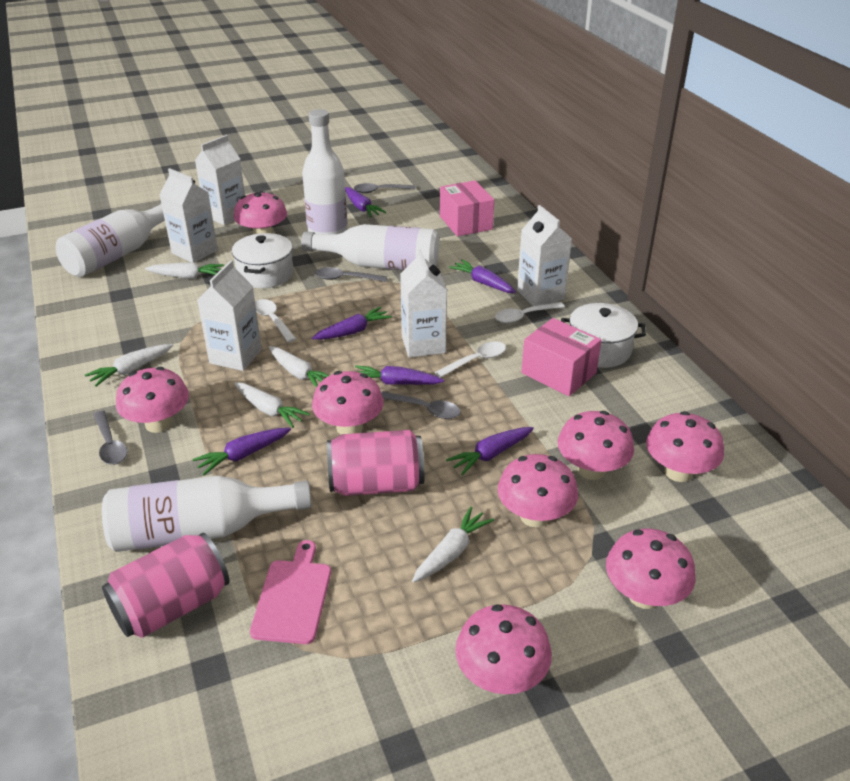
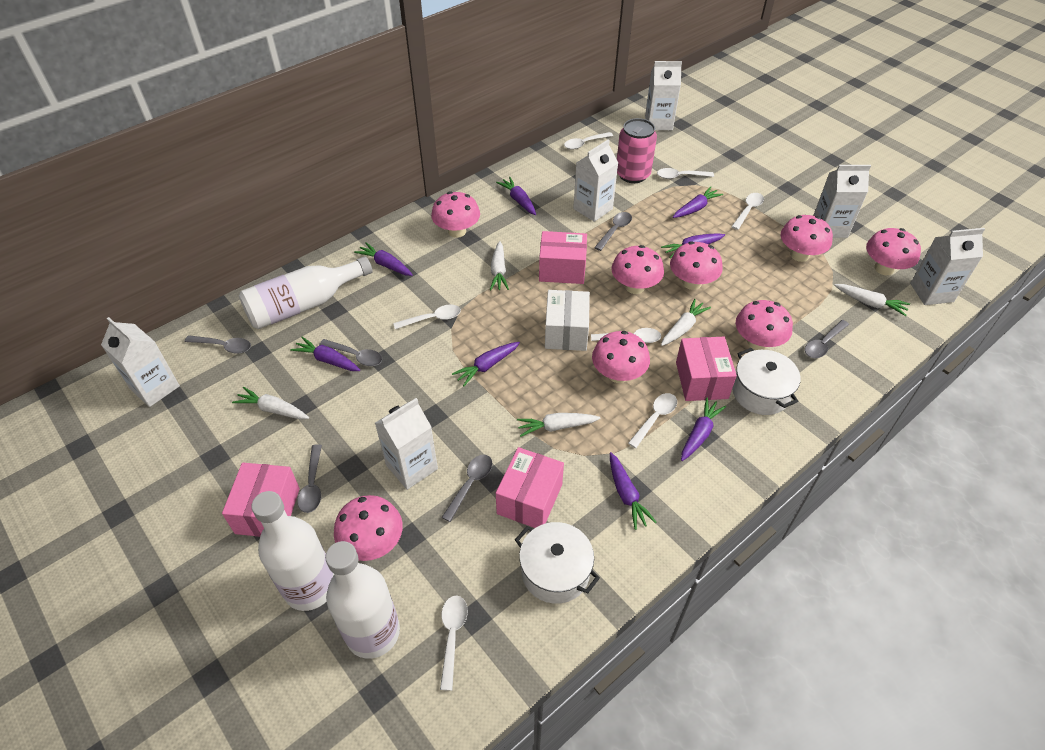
grey spoon: 4 -> 6
pink box: 2 -> 4
pink can: 2 -> 1
pink cutting board: 1 -> 0
purple carrot: 6 -> 8
white bottle: 4 -> 3
white box: 0 -> 1
white carton: 5 -> 6
white spoon: 3 -> 7

